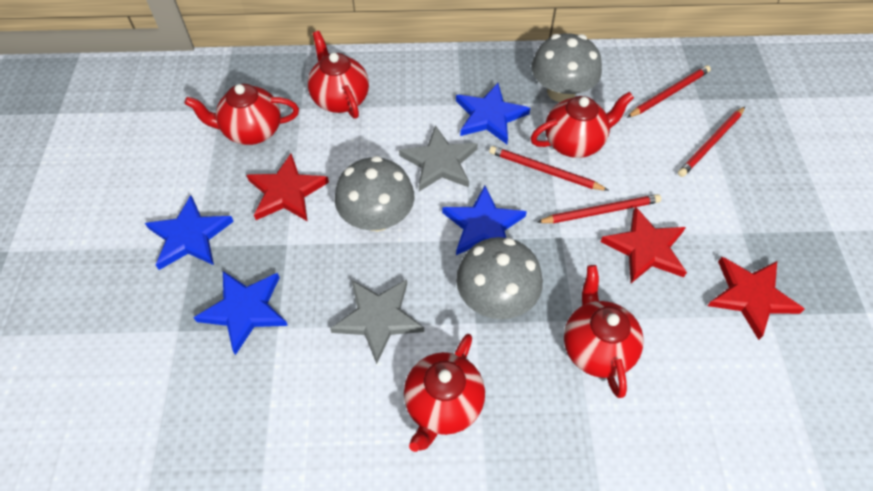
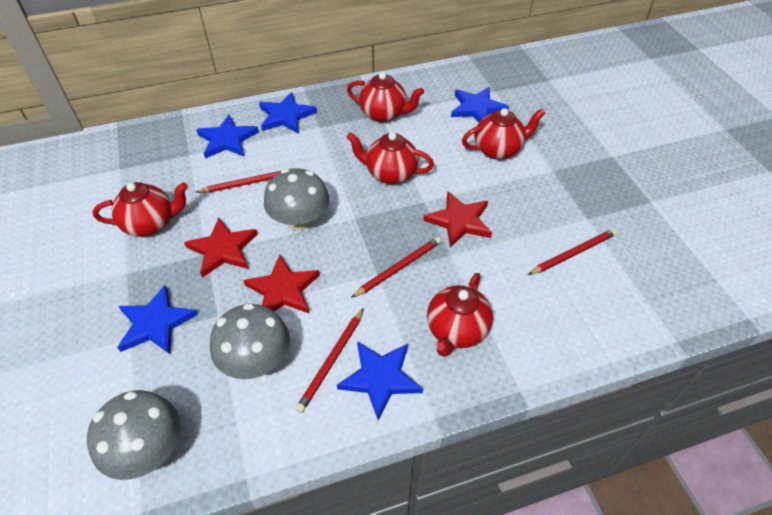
blue star: 4 -> 5
grey star: 2 -> 0

